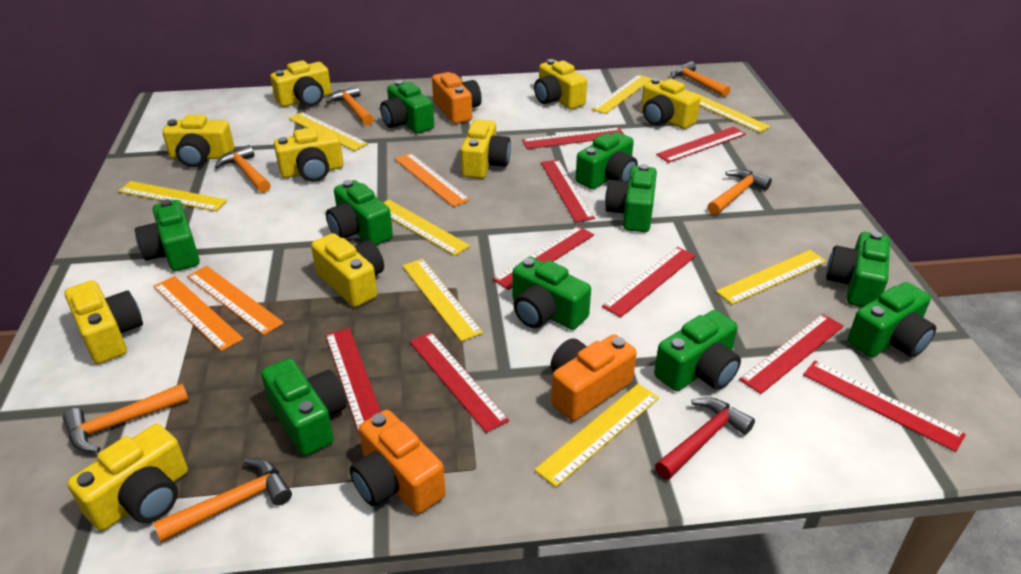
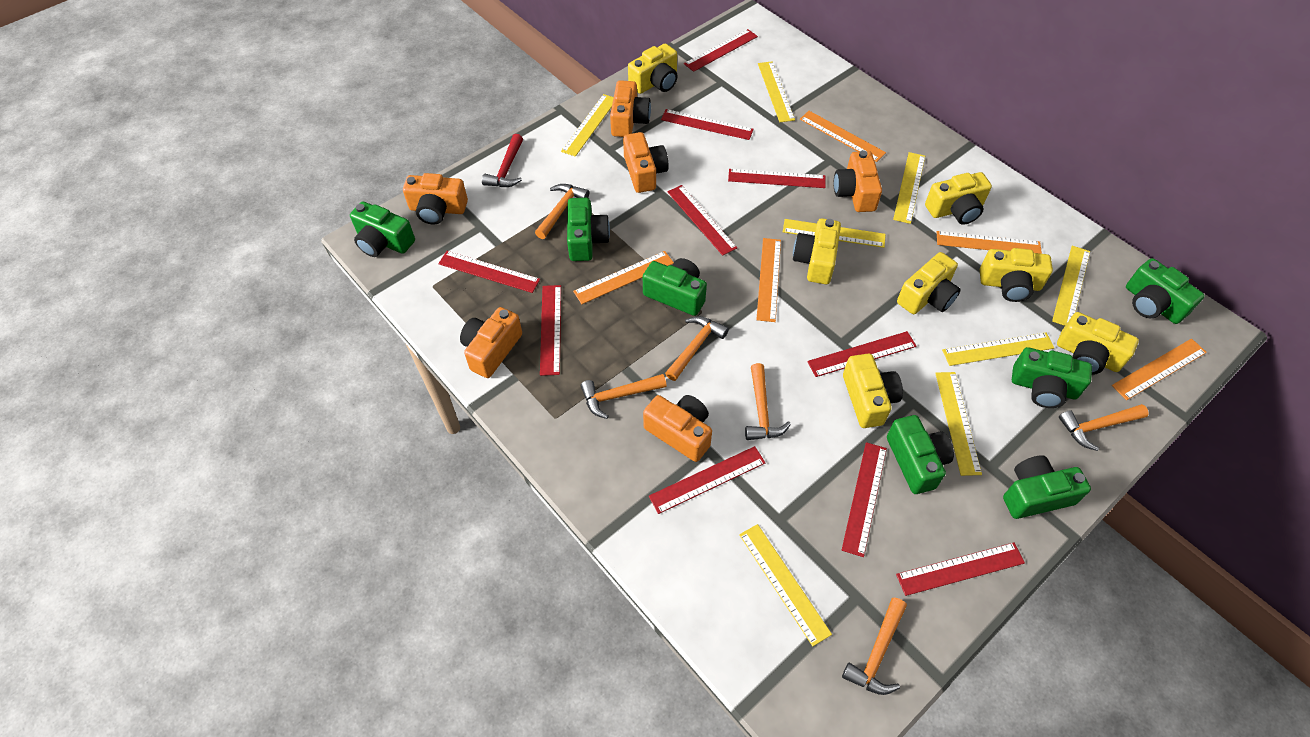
green camera: 10 -> 7
orange camera: 3 -> 6
orange ruler: 3 -> 5
red ruler: 9 -> 10
yellow camera: 9 -> 7

